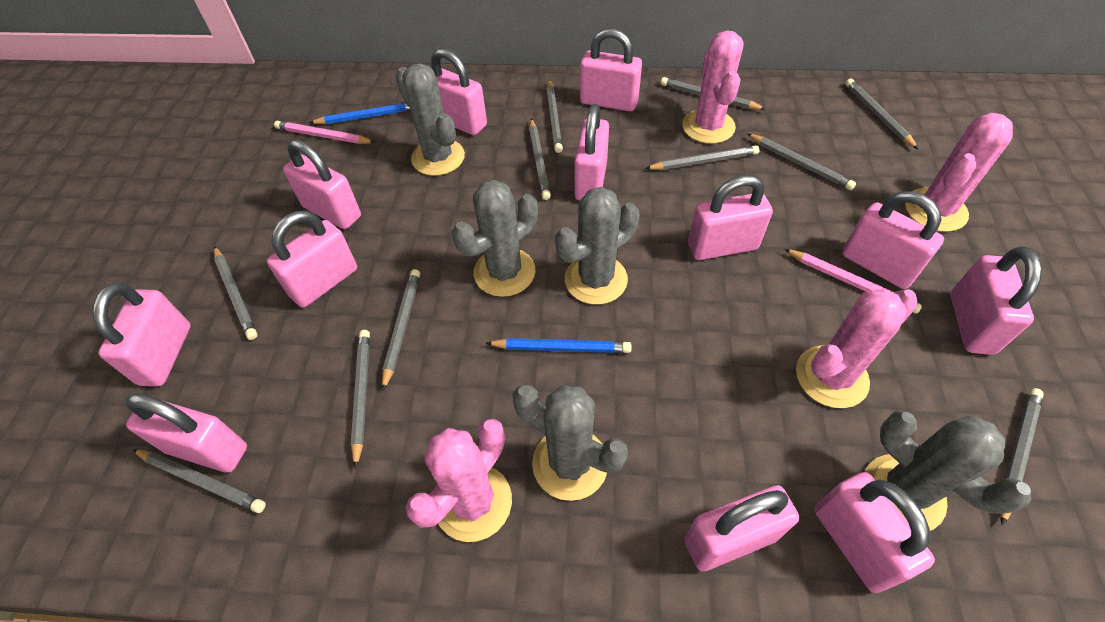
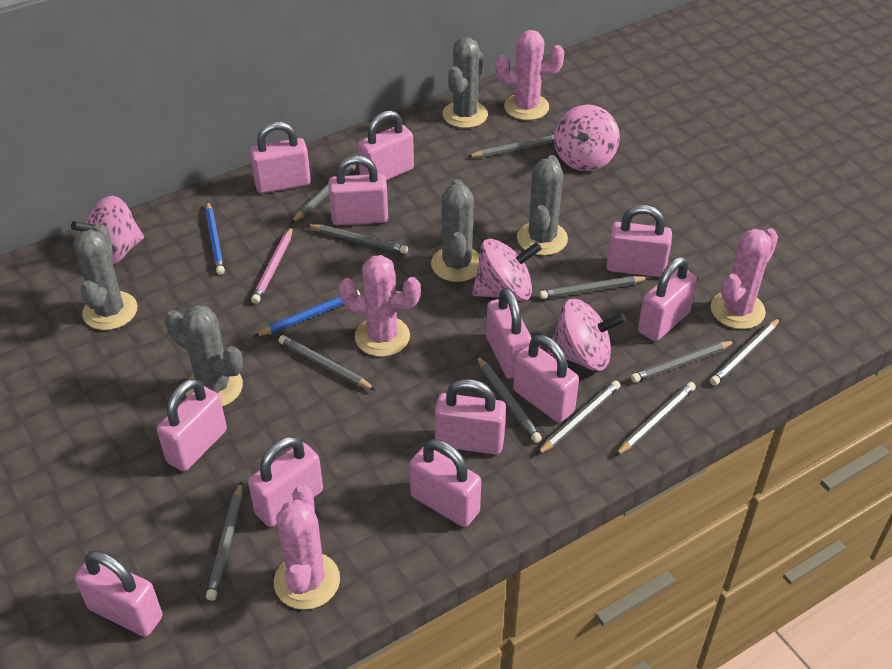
pink pencil: 2 -> 1
pink spinning top: 0 -> 4

